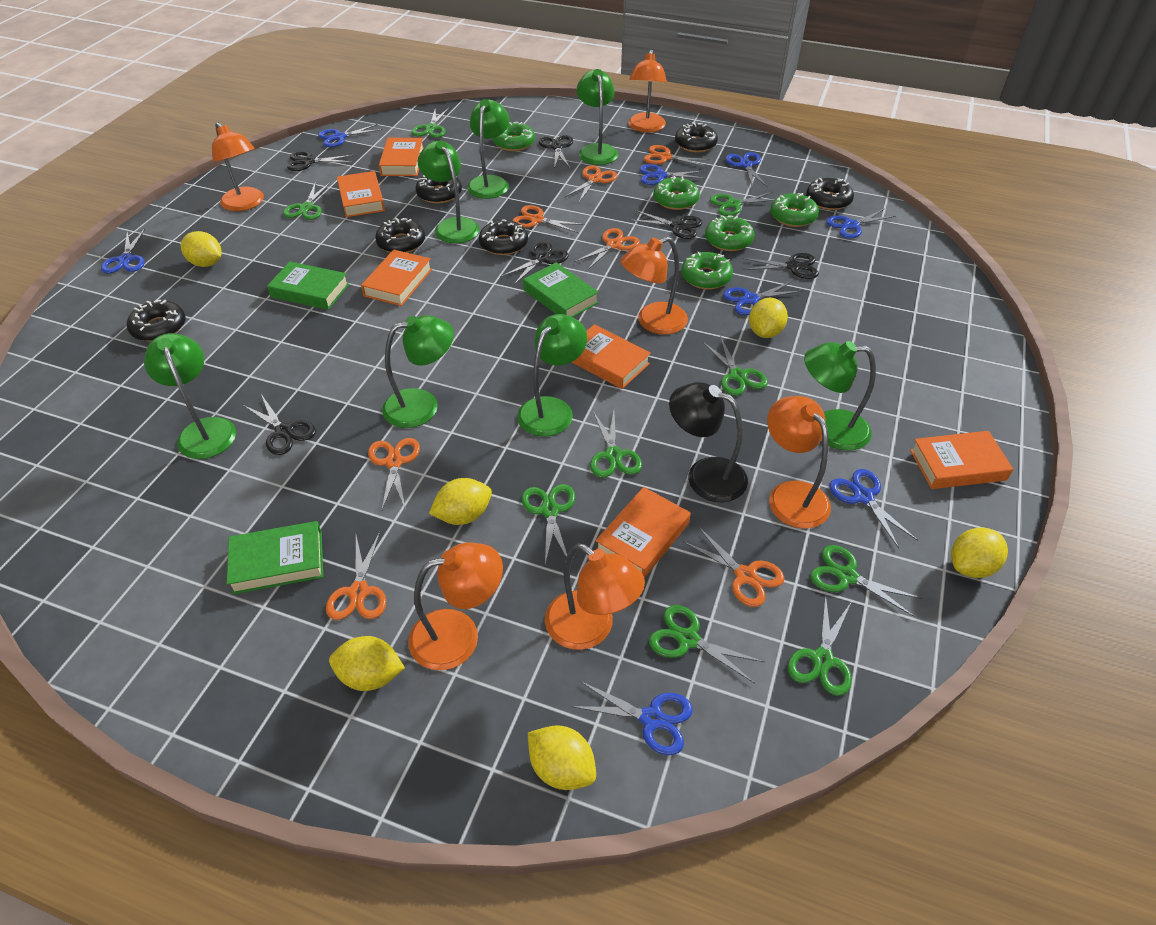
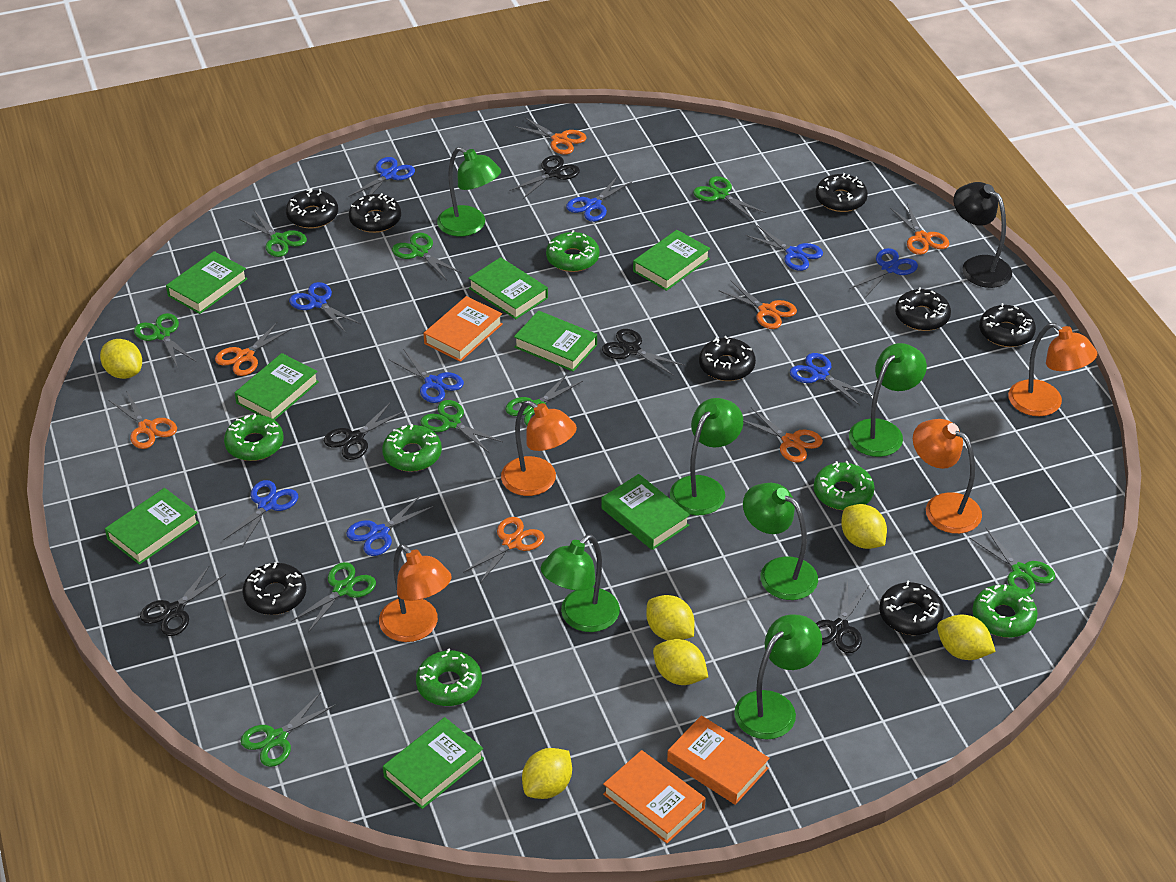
black donut: 6 -> 8
black scissors: 6 -> 5
blue scissors: 8 -> 9
green book: 3 -> 8
green donut: 5 -> 6
green lamp: 7 -> 6
orange book: 6 -> 3
orange lamp: 6 -> 4

